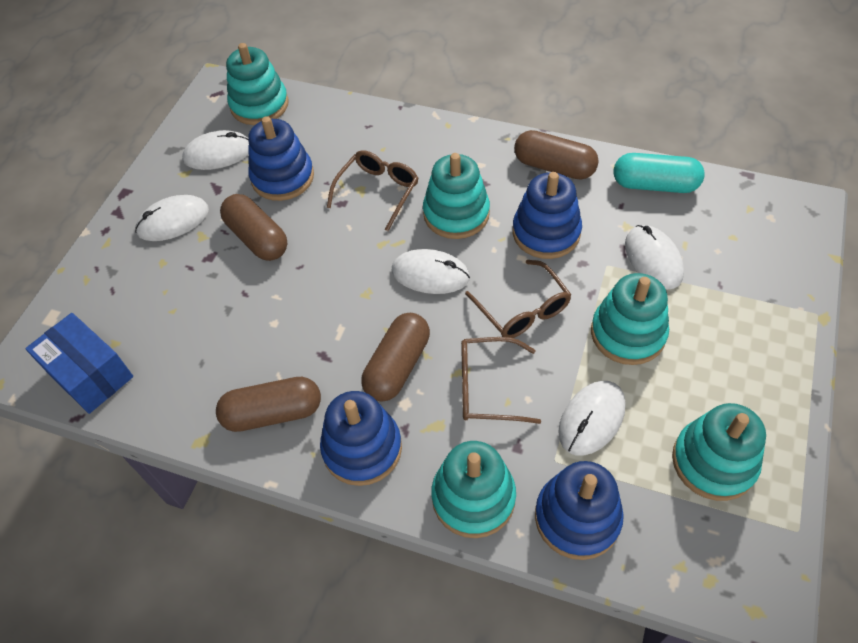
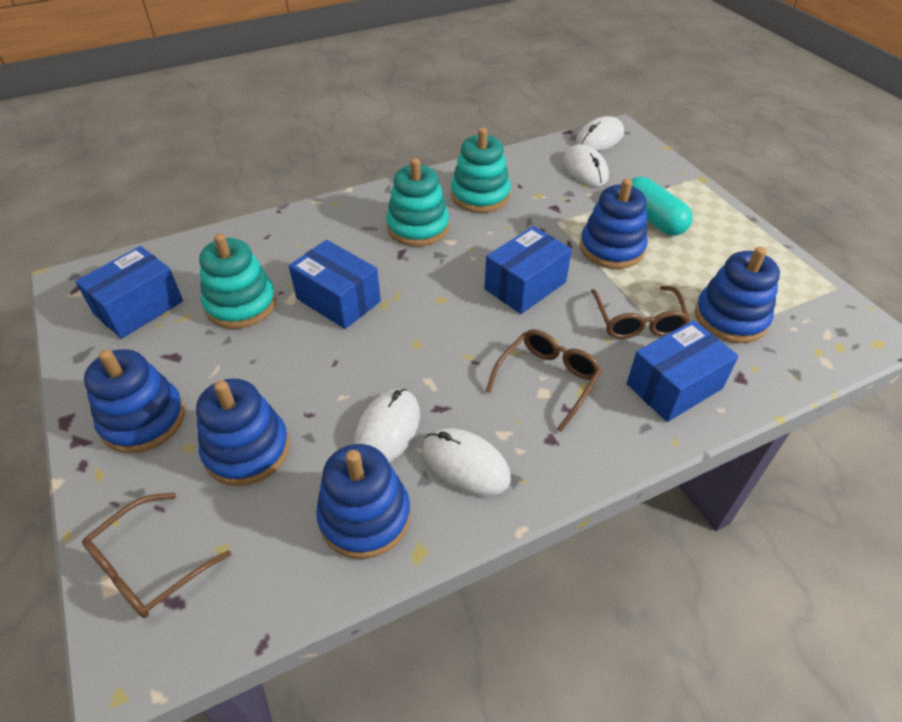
blue box: 1 -> 4
blue stacking toy: 4 -> 5
brown capsule: 4 -> 0
turquoise stacking toy: 5 -> 3
white mouse: 5 -> 4

